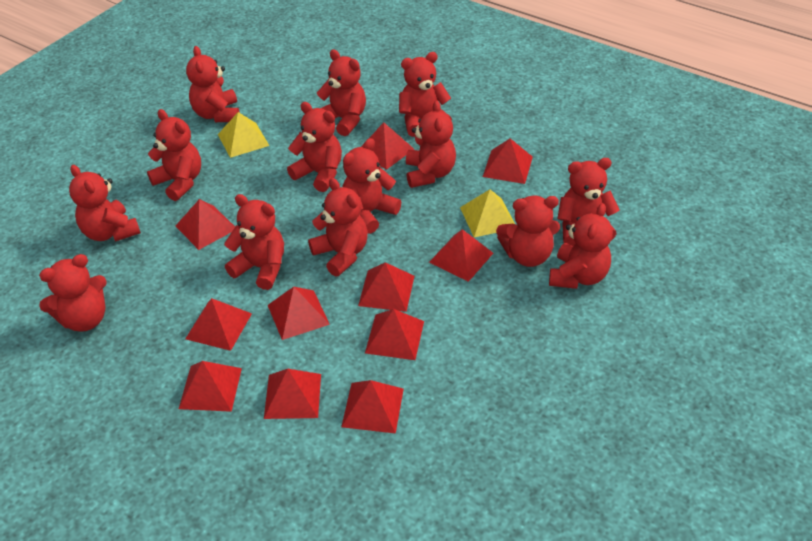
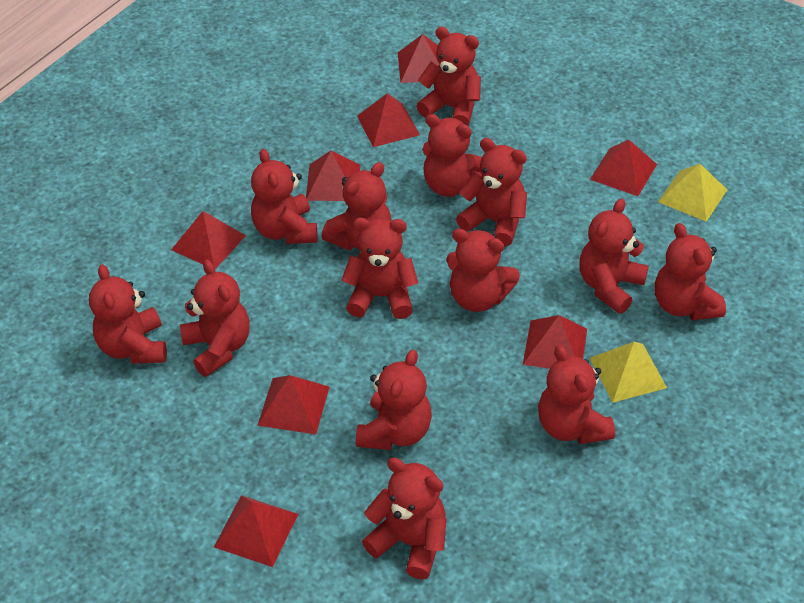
red pyramid: 11 -> 8

